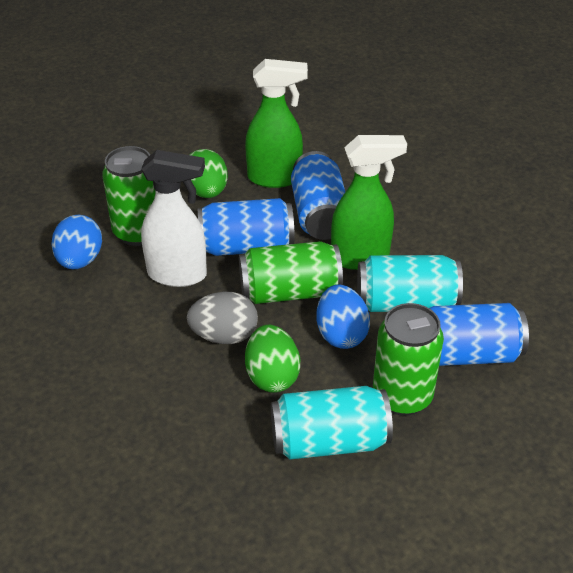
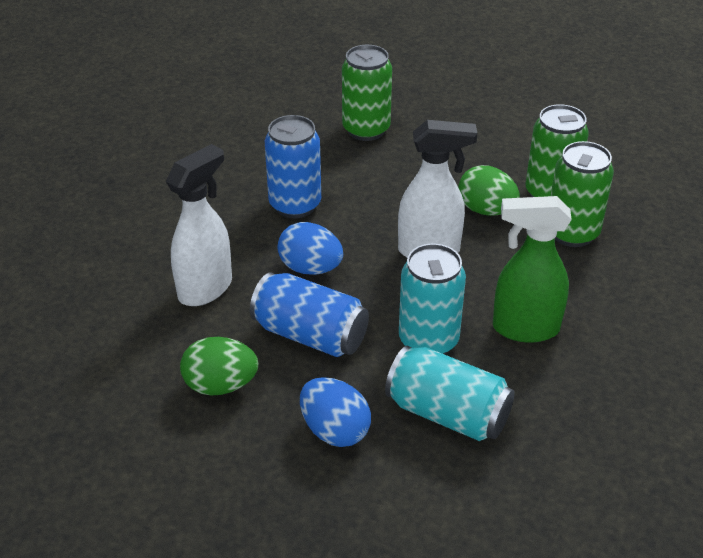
blue can: 3 -> 2
green spray bottle: 2 -> 1
grey egg: 1 -> 0
white spray bottle: 1 -> 2

